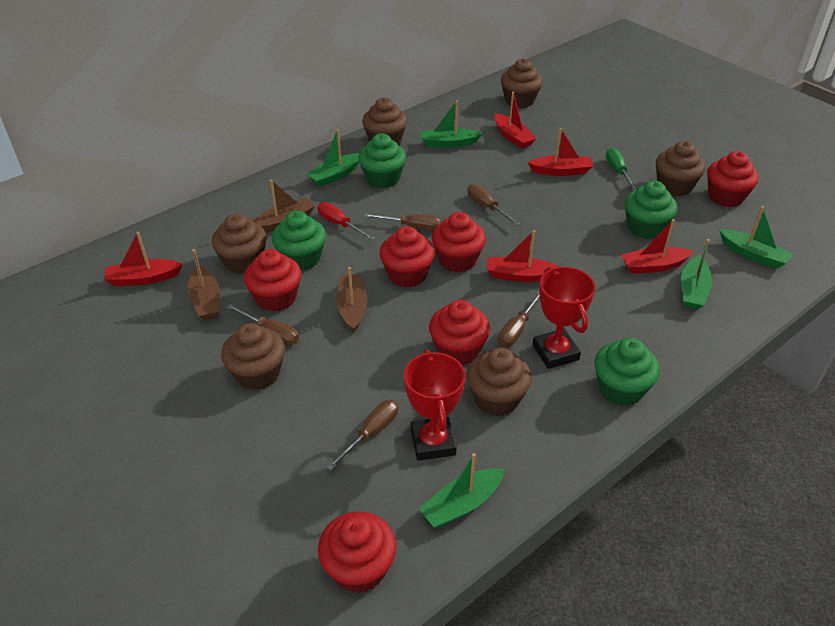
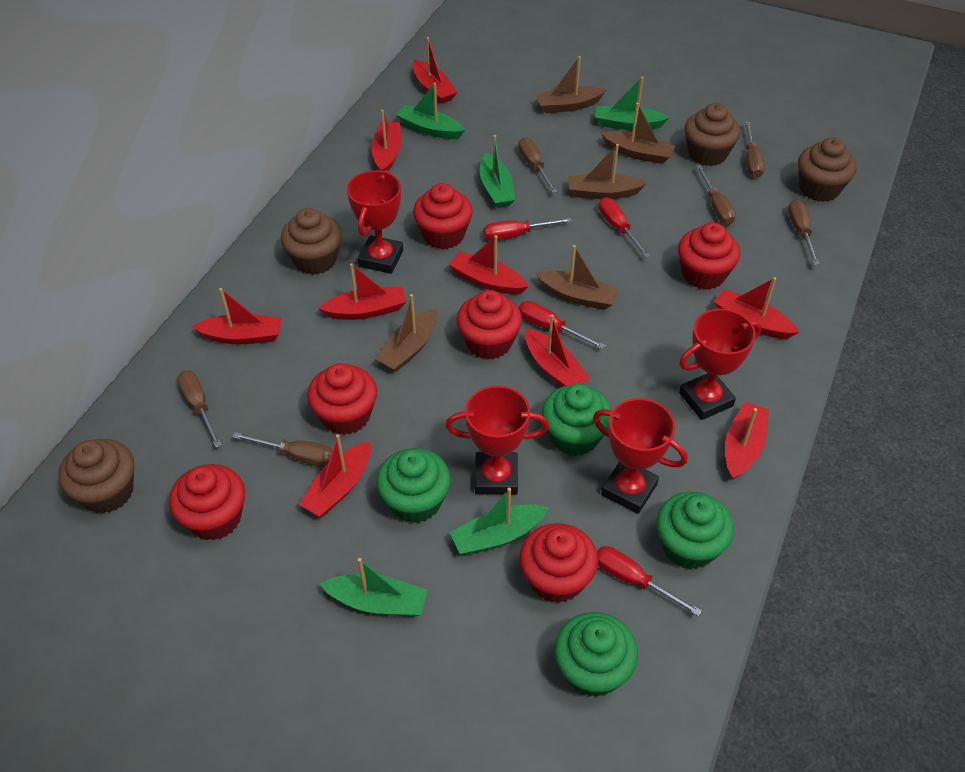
brown boat: 3 -> 5
brown cupcake: 6 -> 4
brown screwdriver: 5 -> 6
green screwdriver: 1 -> 0
red boat: 5 -> 9
red screwdriver: 1 -> 4
red trophy: 2 -> 4

